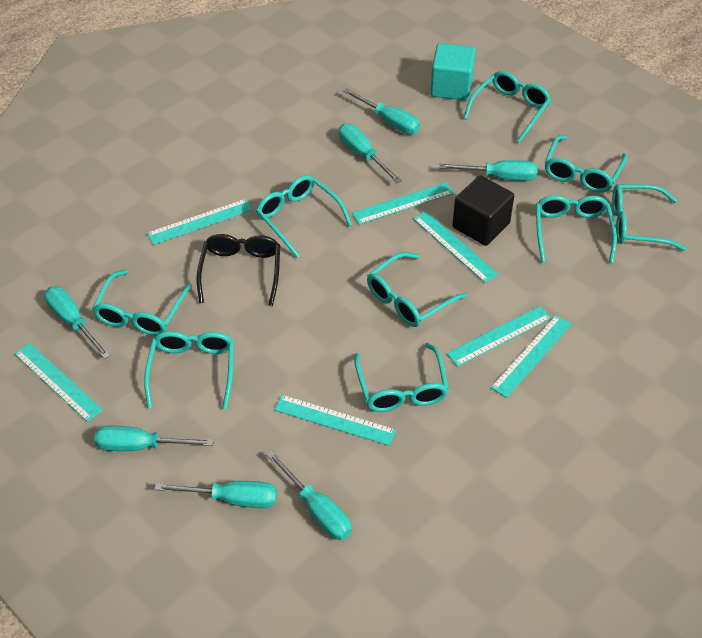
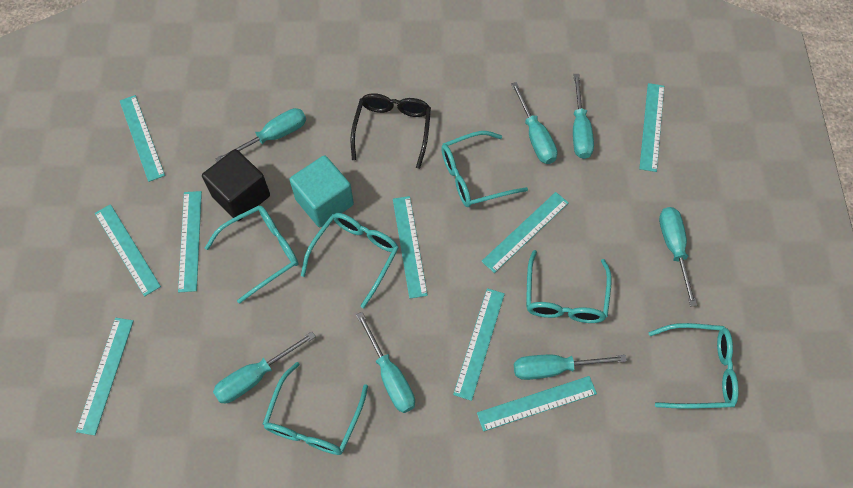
turquoise glasses: 9 -> 6
turquoise ruler: 7 -> 9

